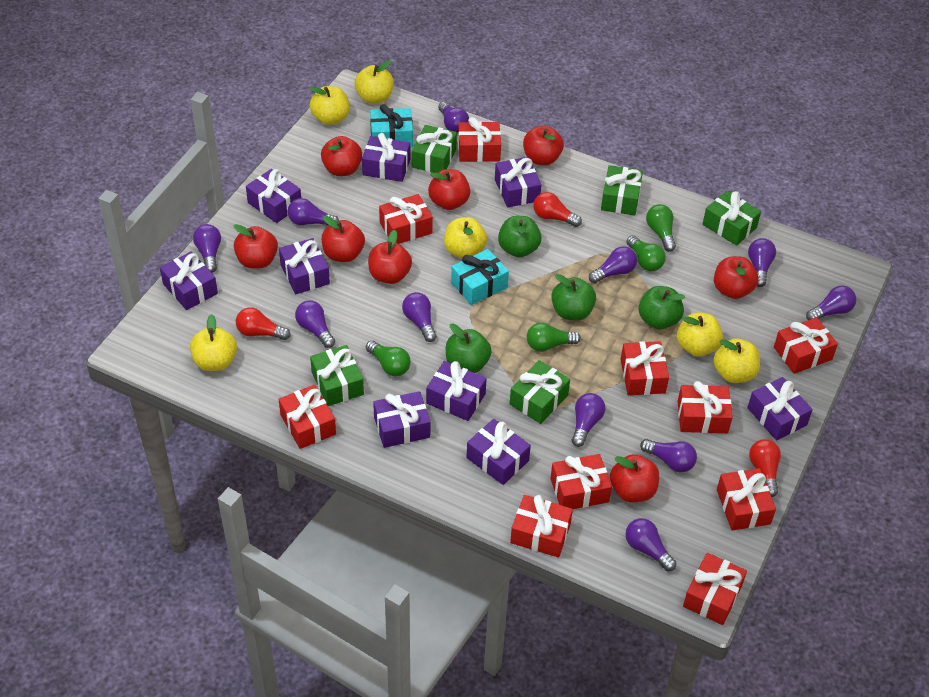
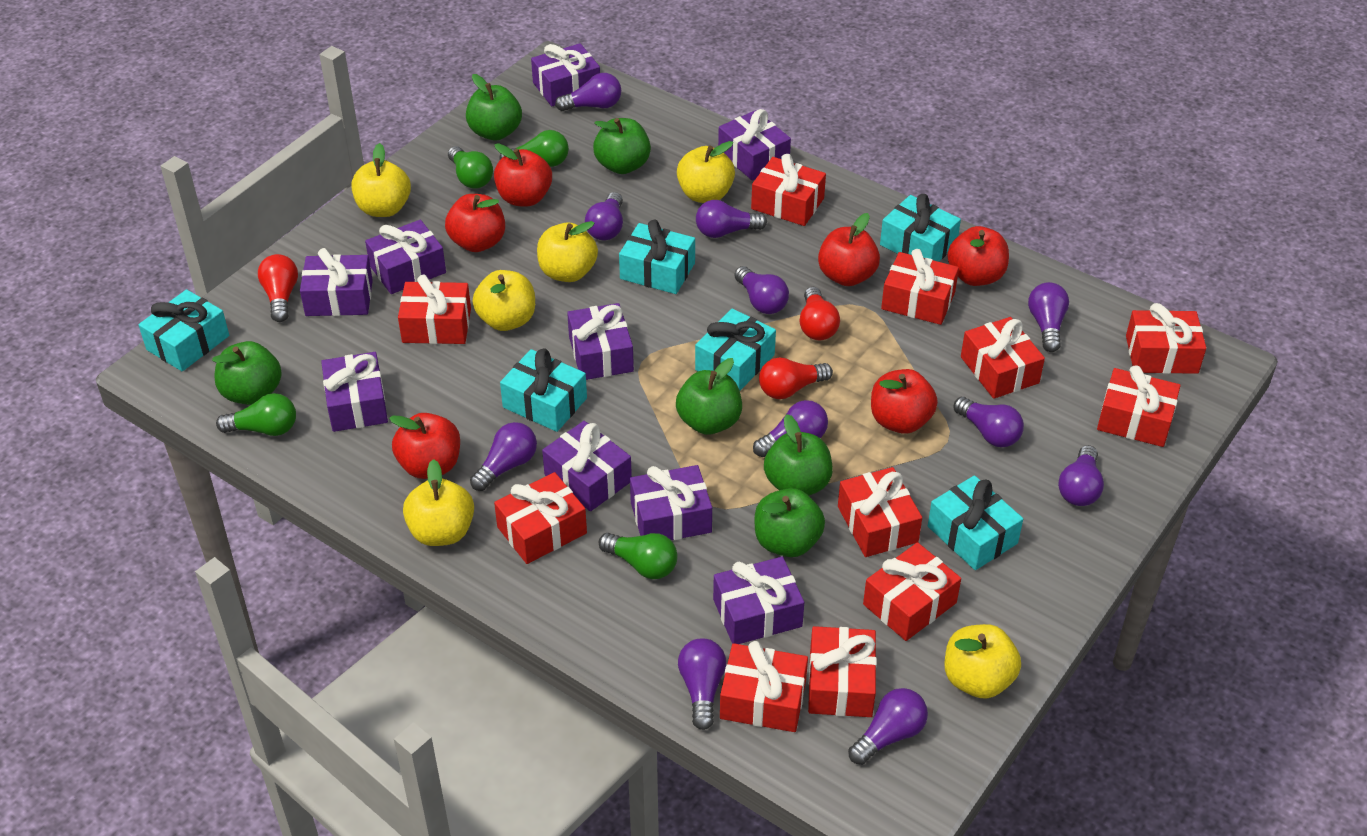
green apple: 4 -> 6
green gift: 5 -> 0
red apple: 8 -> 6
red gift: 10 -> 11
turquoise gift: 2 -> 6

